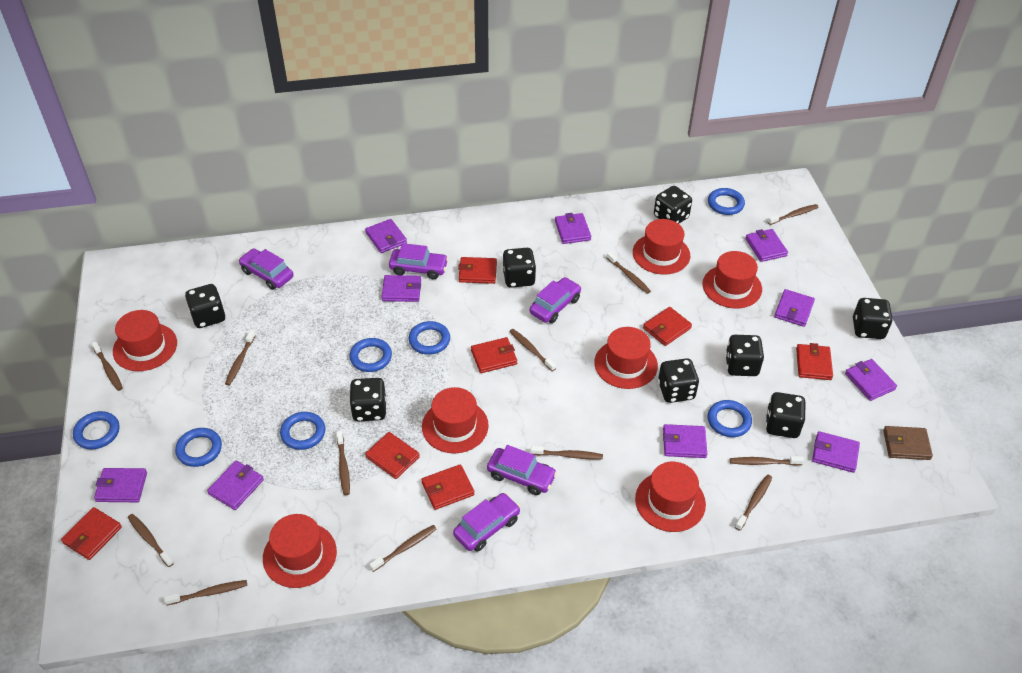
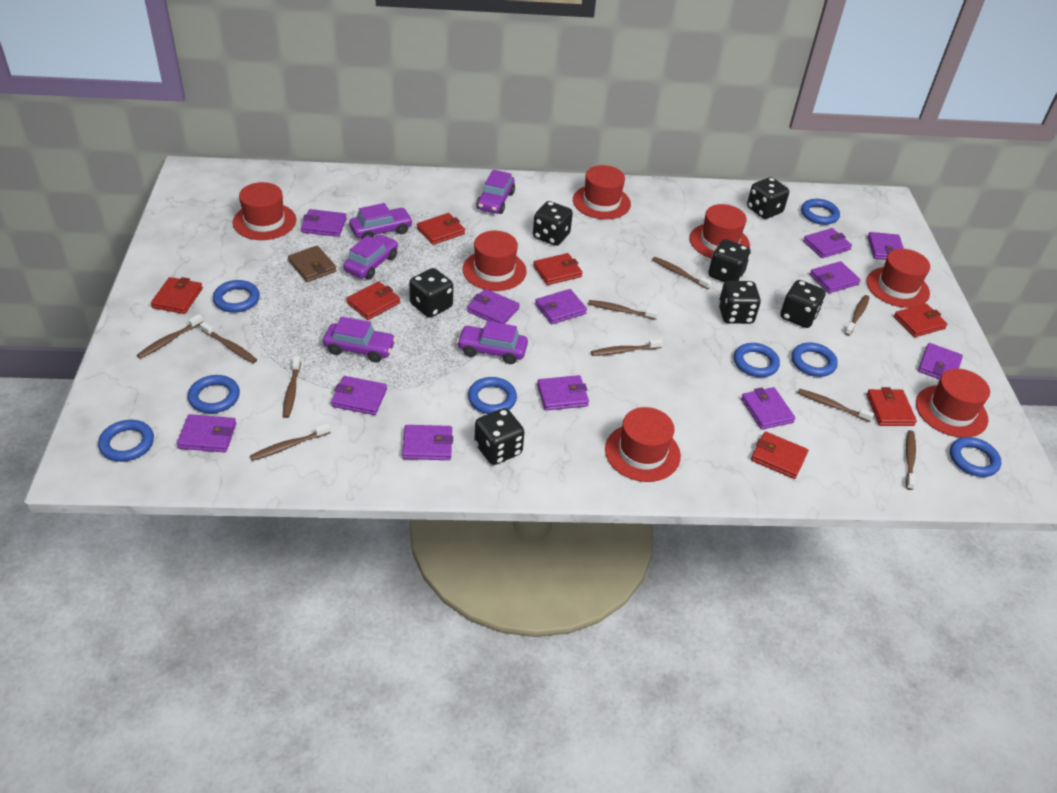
black dice: 8 -> 7
blue ring: 7 -> 8
brown toothbrush: 12 -> 10
purple wallet: 10 -> 12

